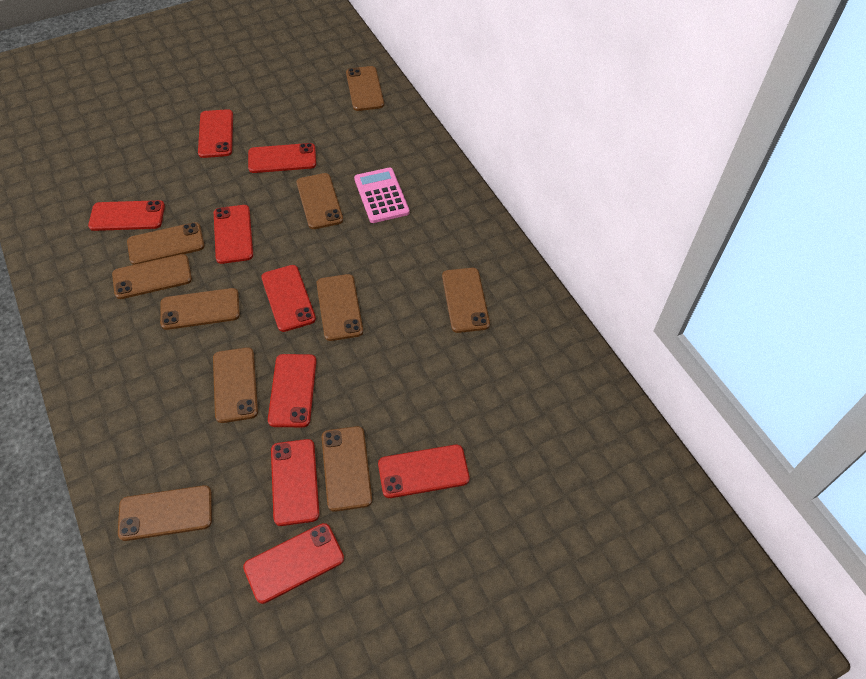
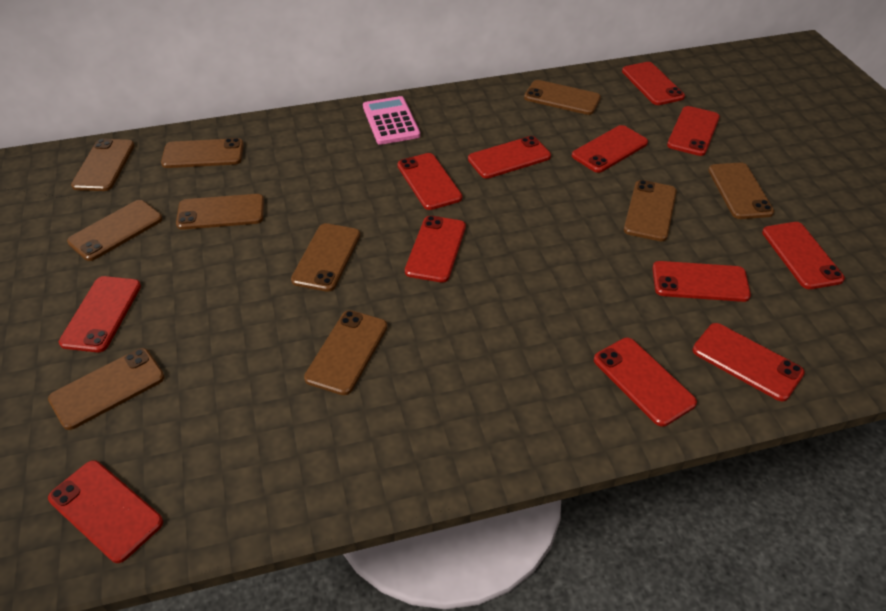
red phone: 9 -> 12

